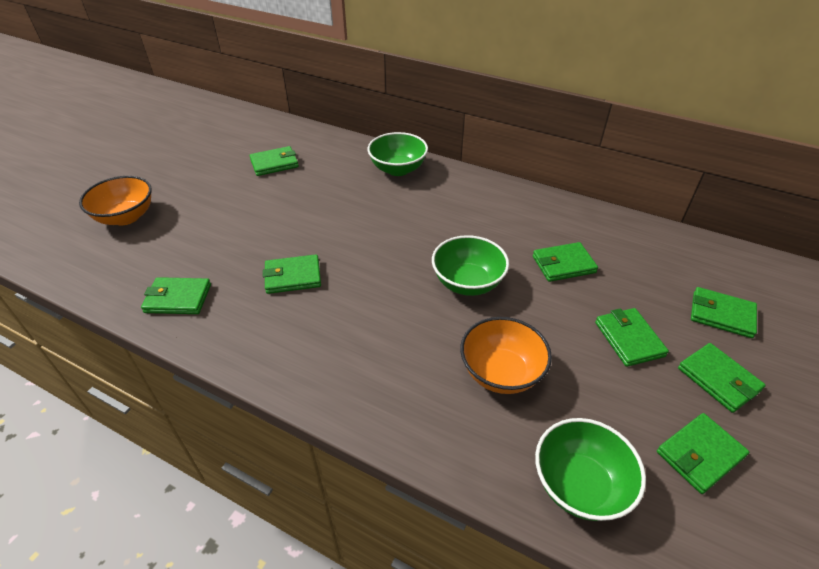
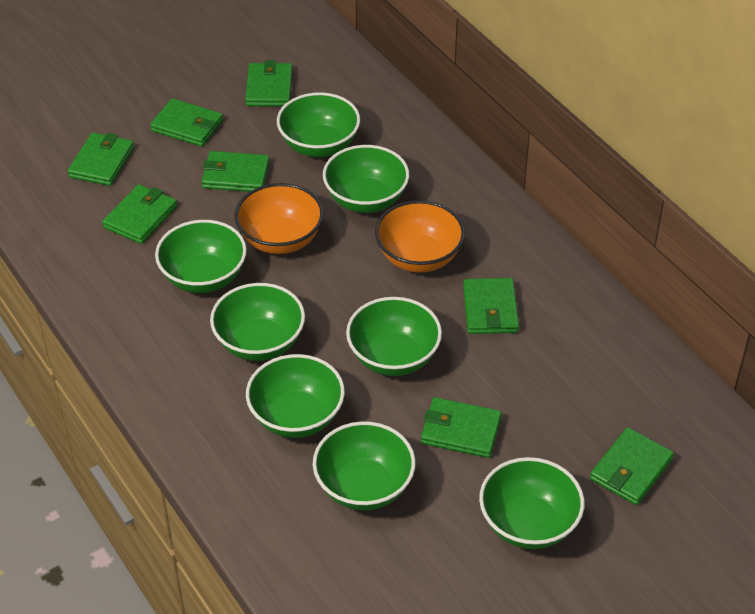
green bowl: 3 -> 8

